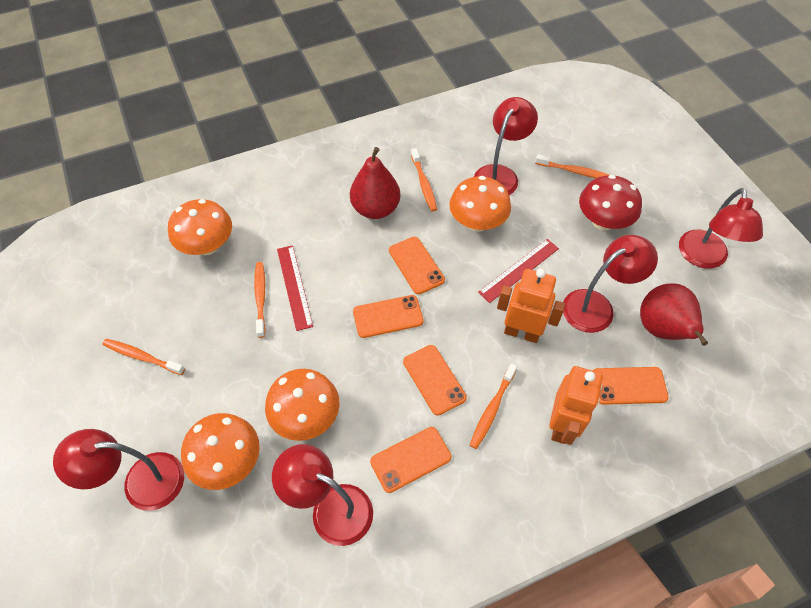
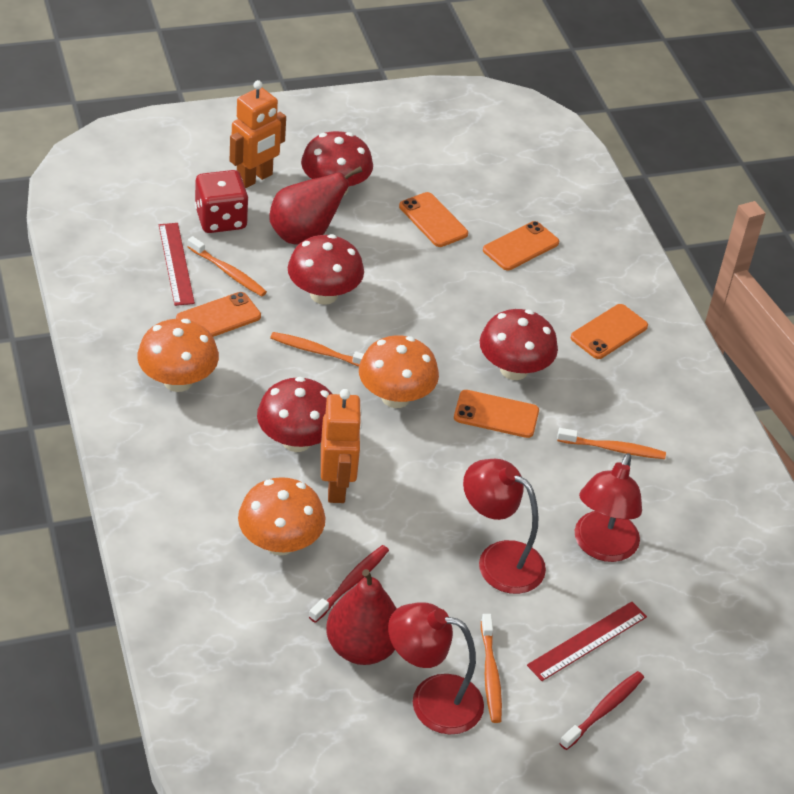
orange mushroom: 4 -> 3
orange toothbrush: 5 -> 4
red dice: 0 -> 1
red lamp: 5 -> 3
red mushroom: 1 -> 4
red toothbrush: 0 -> 2

